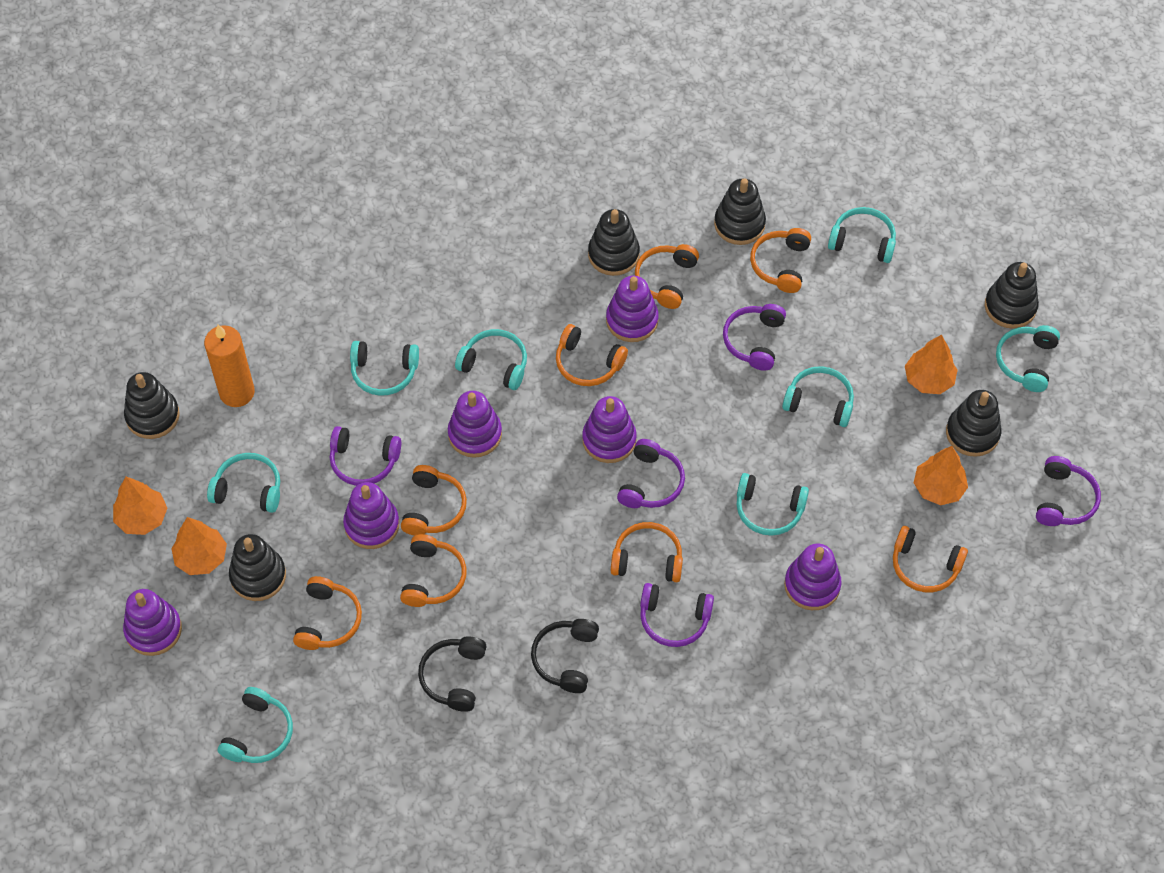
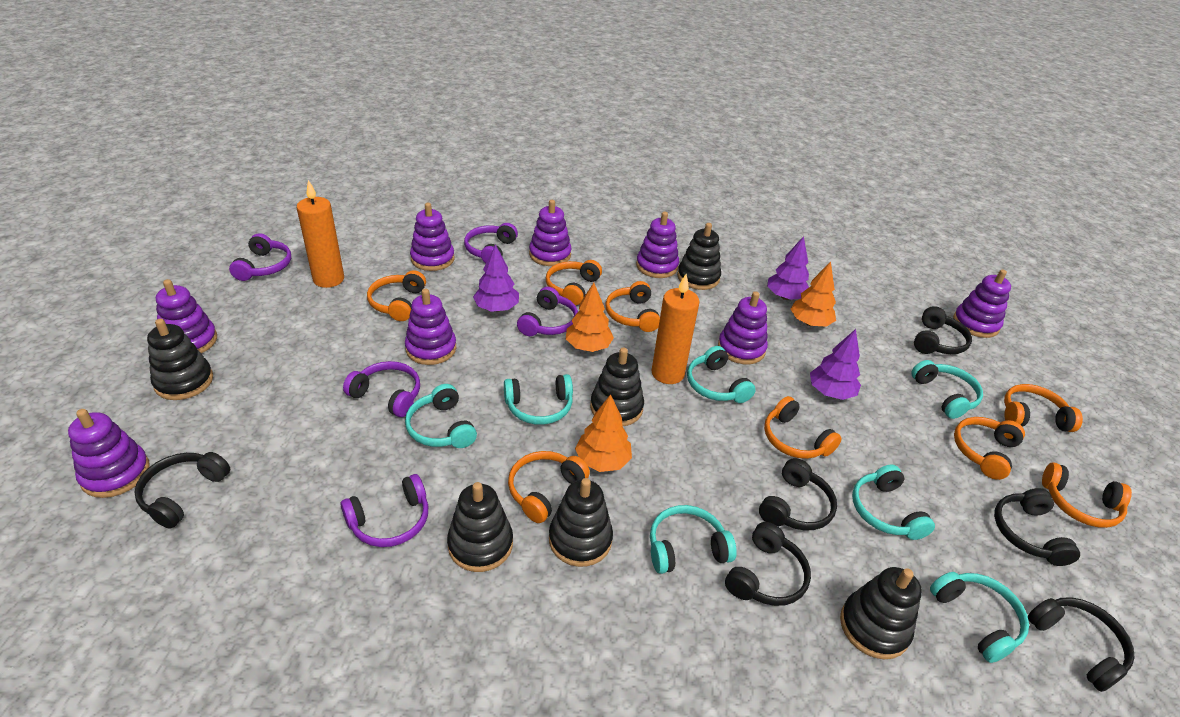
black headphones: 2 -> 6
orange candle: 1 -> 2
orange tree: 4 -> 3
purple stacking toy: 6 -> 8
purple tree: 0 -> 3
turquoise headphones: 8 -> 7

